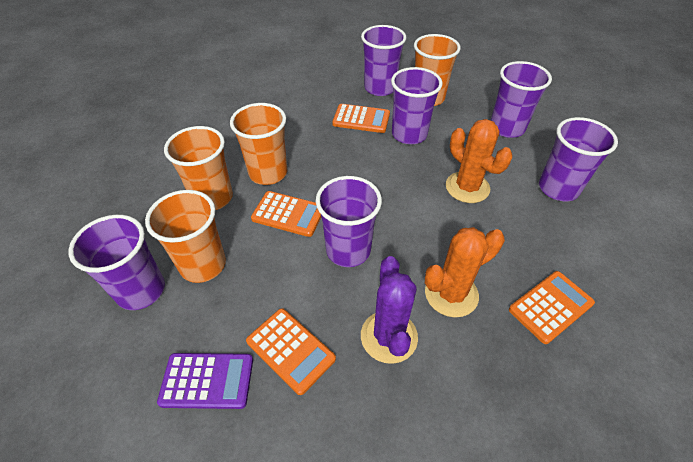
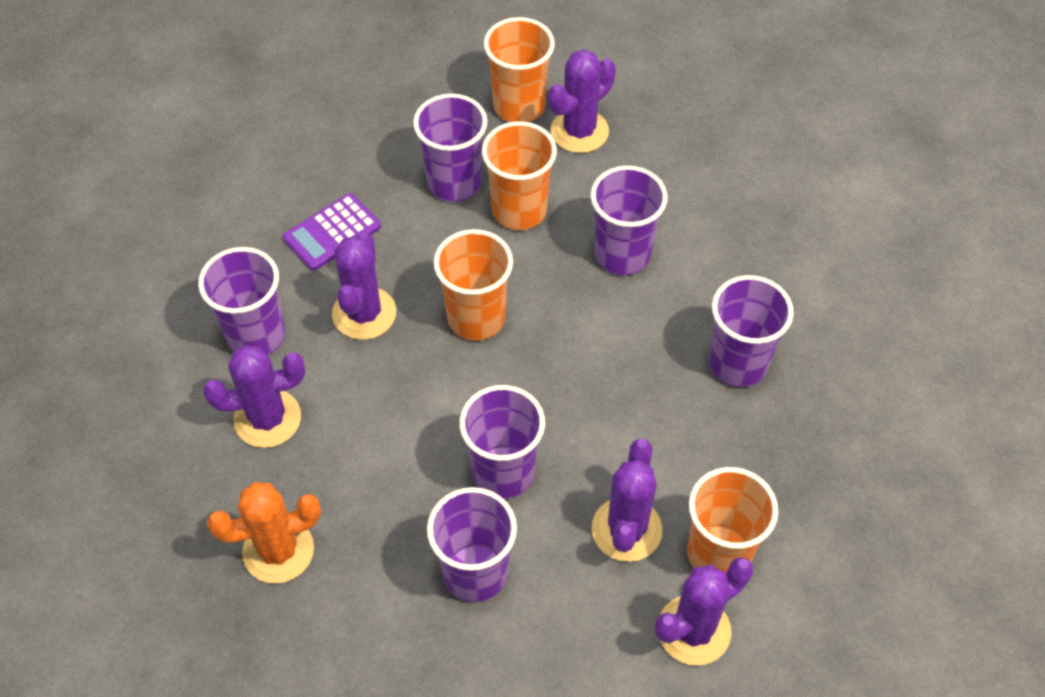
orange cactus: 2 -> 1
orange calculator: 4 -> 0
purple cactus: 1 -> 5

